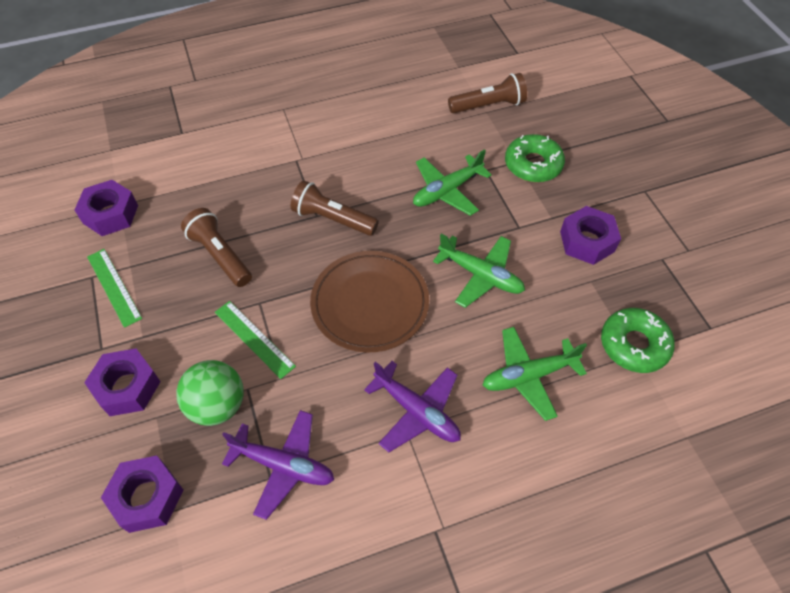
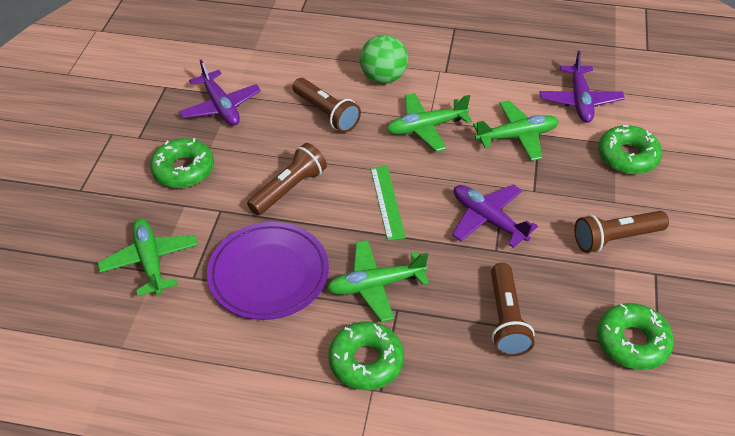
brown flashlight: 3 -> 4
brown plate: 1 -> 0
green donut: 2 -> 4
green plane: 3 -> 4
green ruler: 2 -> 1
purple nut: 4 -> 0
purple plane: 2 -> 3
purple plate: 0 -> 1

